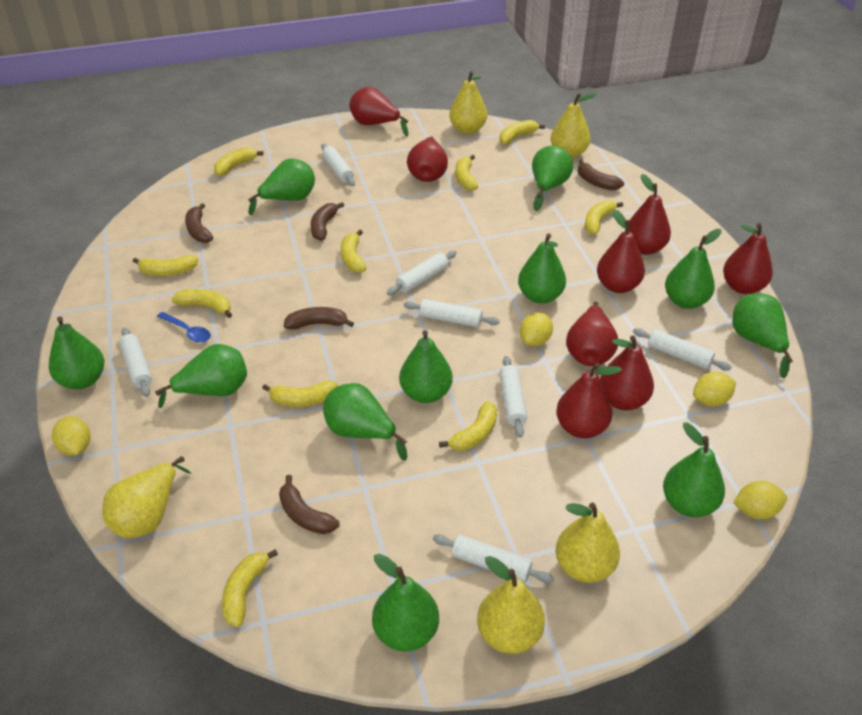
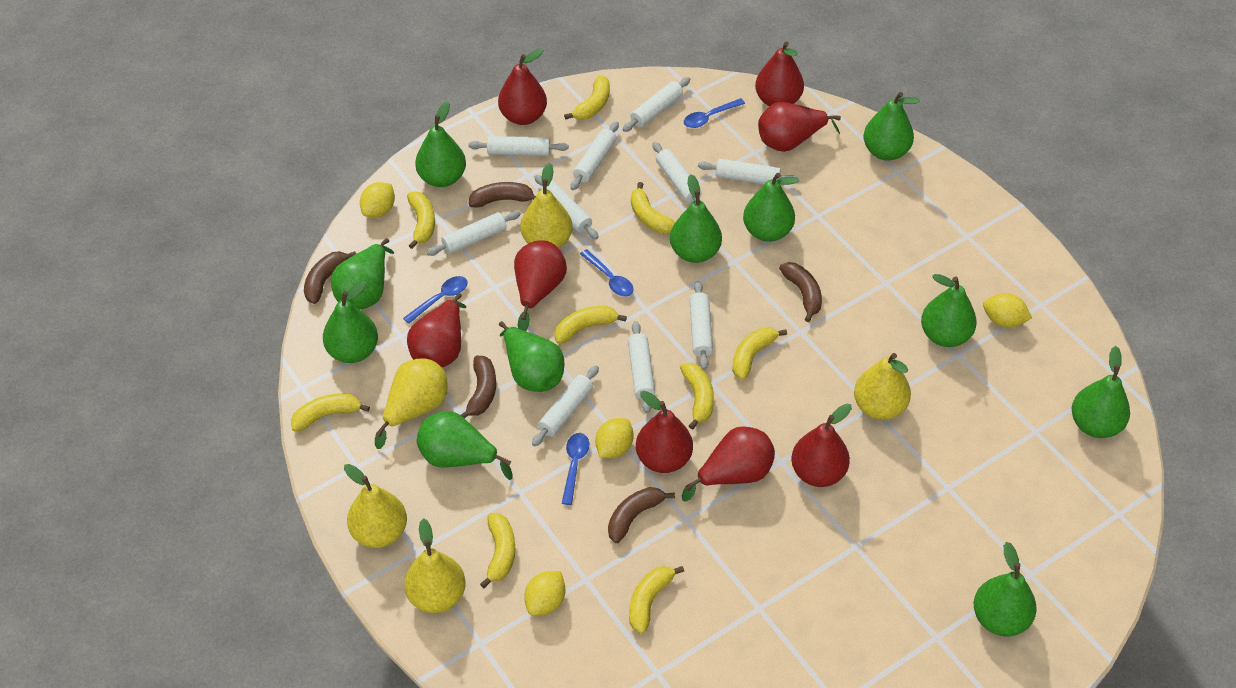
blue spoon: 1 -> 4
white rolling pin: 7 -> 10
yellow banana: 10 -> 9

